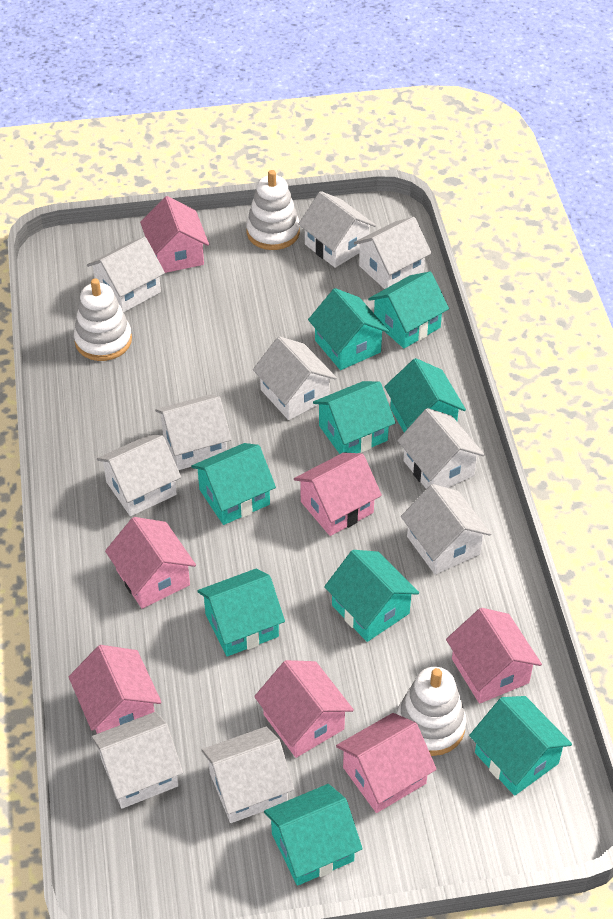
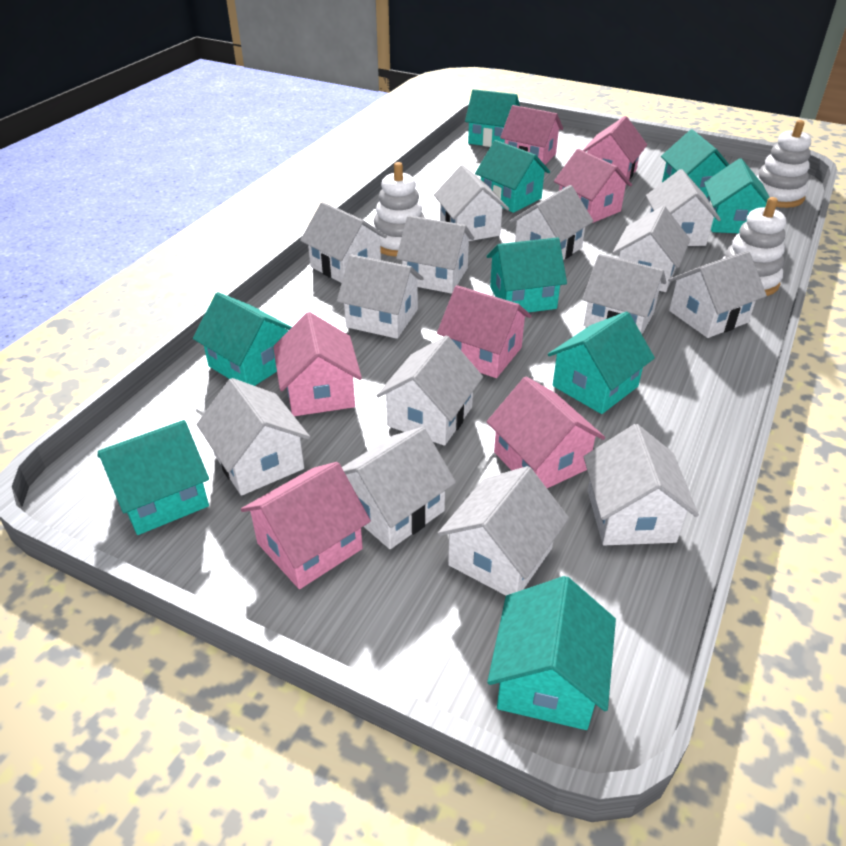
white house: 10 -> 14

